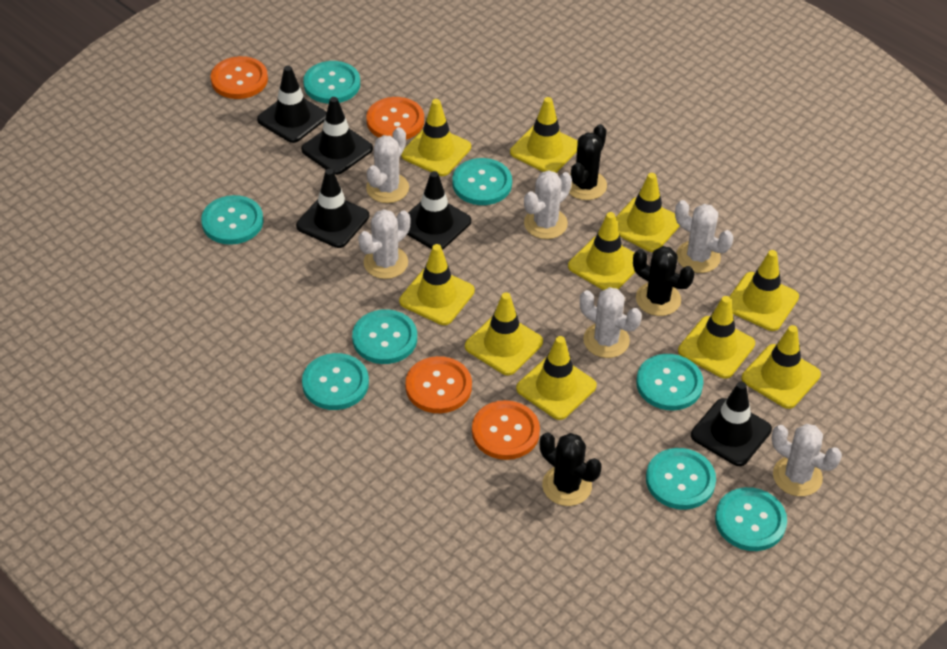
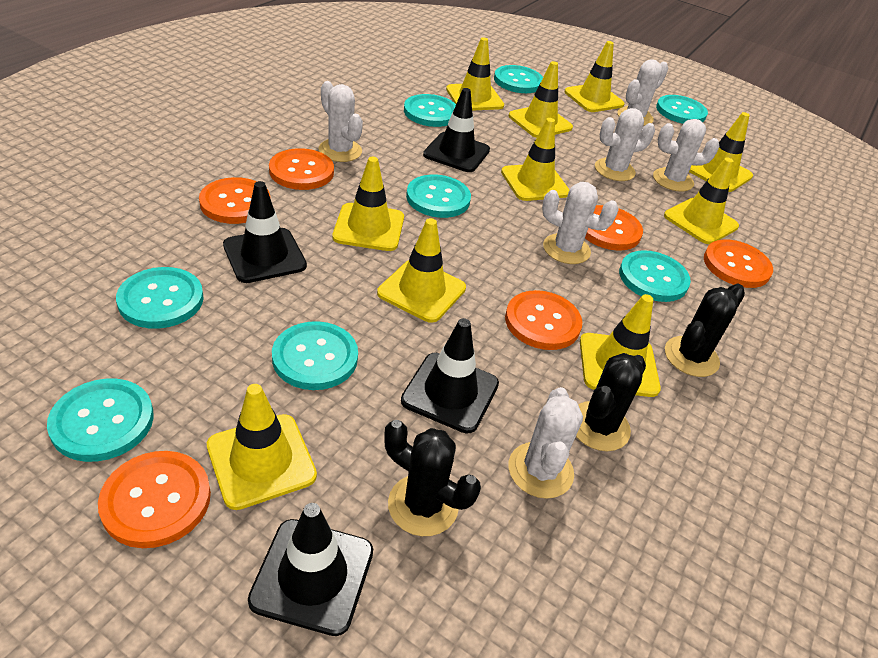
black traffic cone: 5 -> 4
orange button: 4 -> 6

